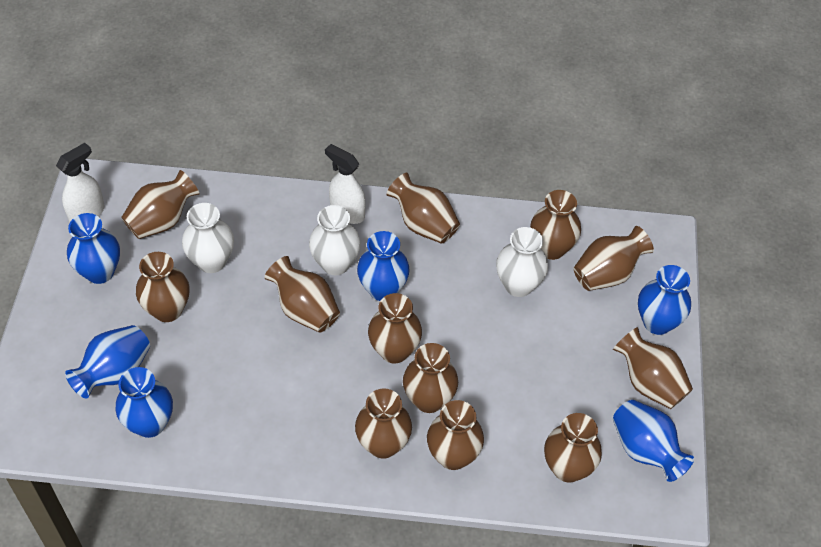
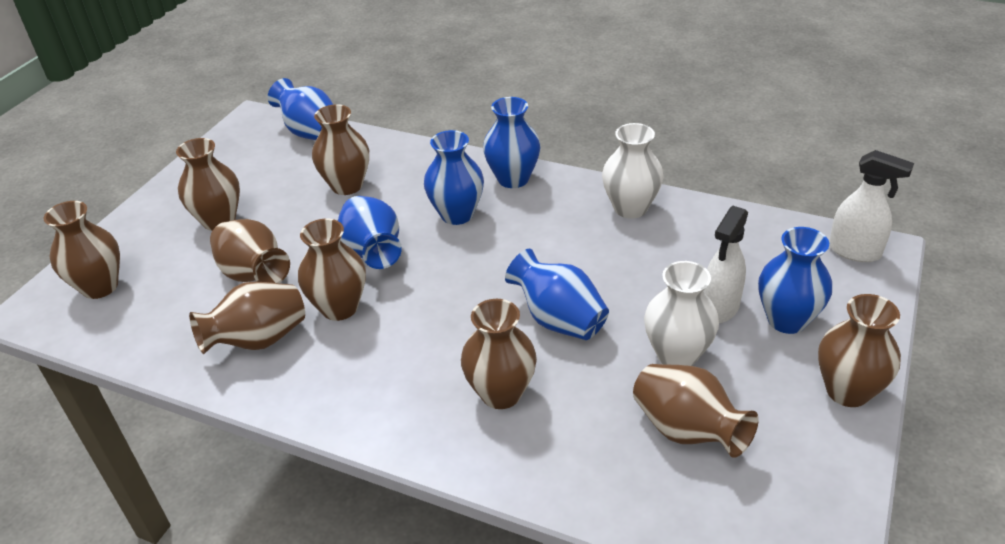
brown vase: 12 -> 9
white vase: 3 -> 2

